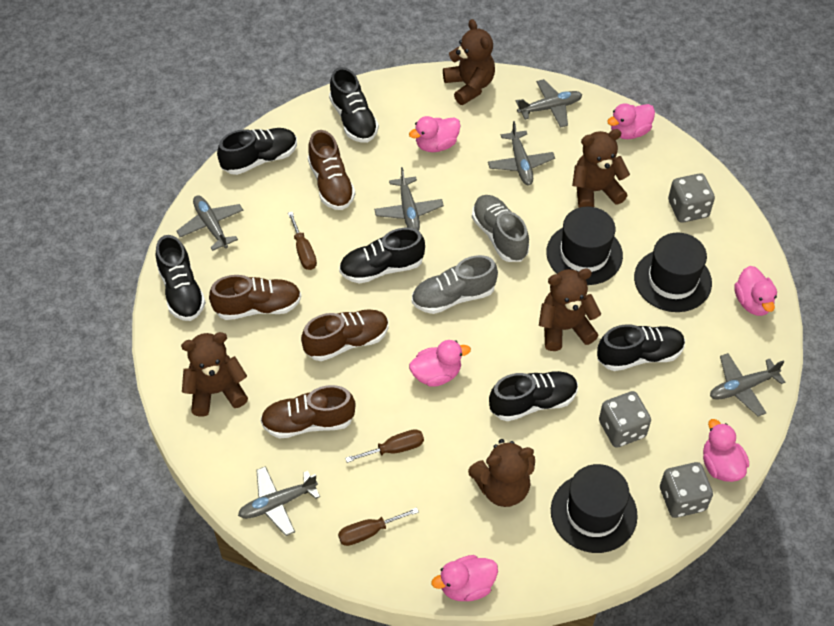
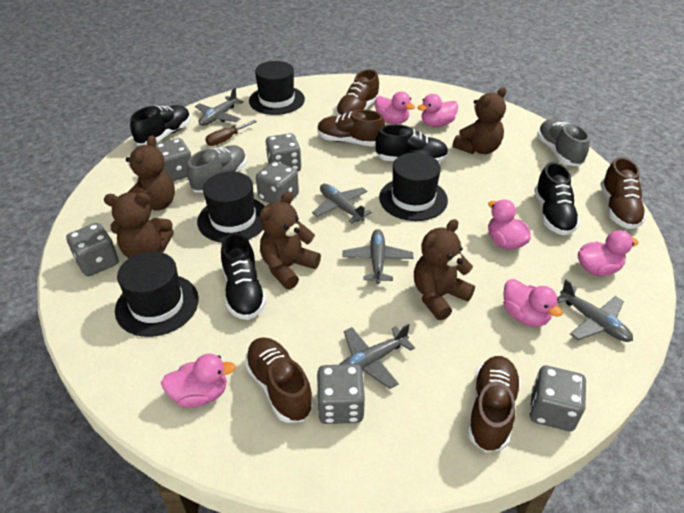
black hat: 3 -> 4
black shoe: 6 -> 4
brown screwdriver: 3 -> 1
brown shoe: 4 -> 5
grey dice: 3 -> 6
grey plane: 6 -> 5

